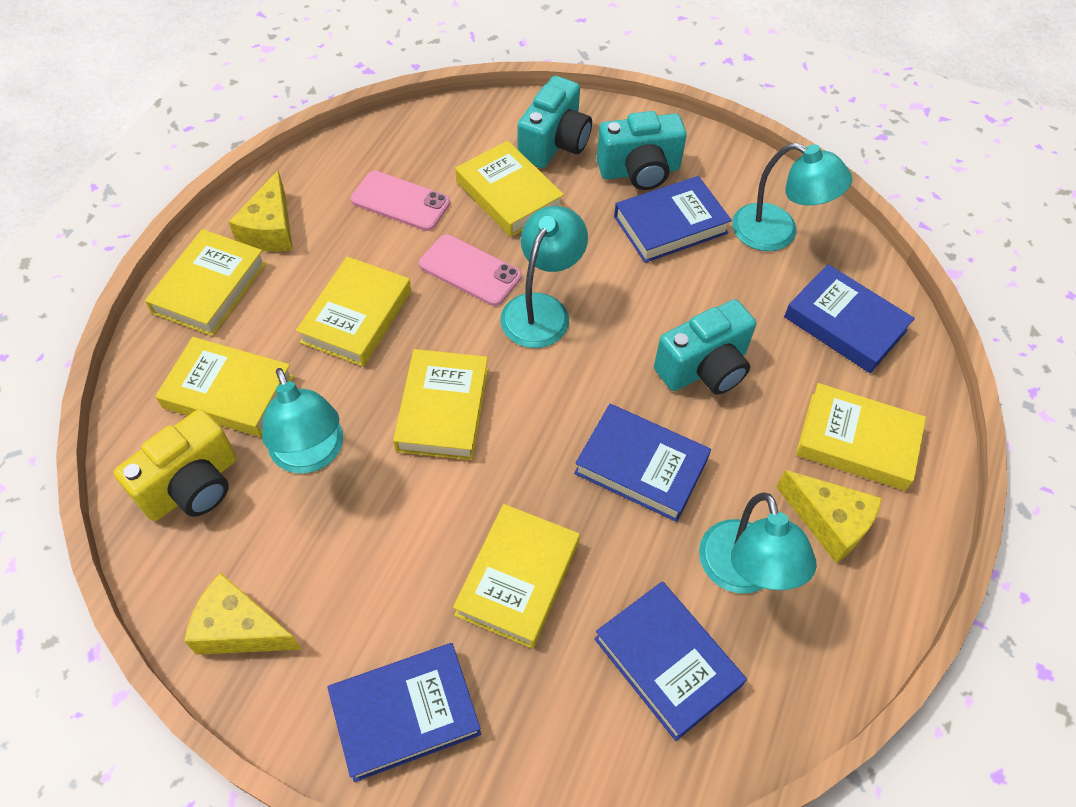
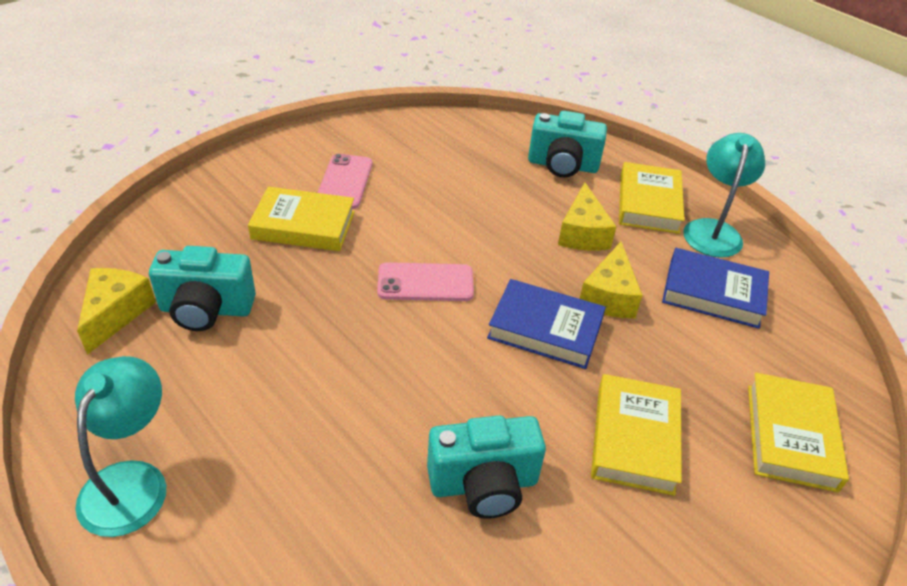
blue book: 5 -> 2
turquoise lamp: 4 -> 2
yellow book: 7 -> 4
yellow camera: 1 -> 0

